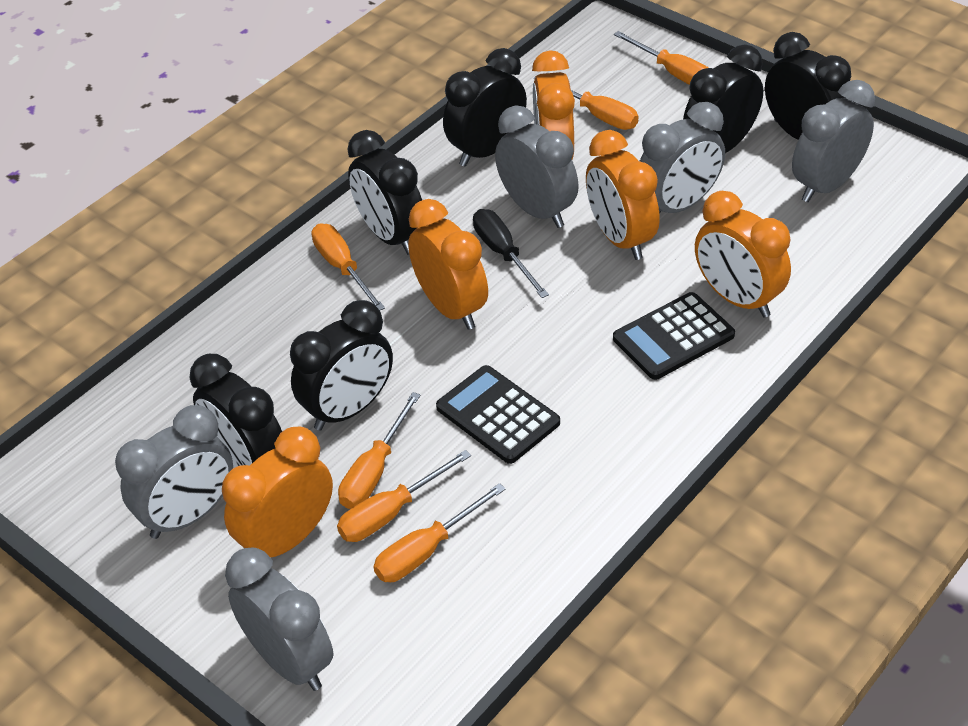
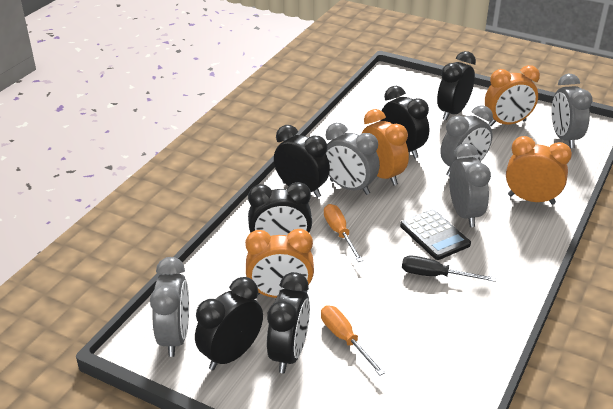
black calculator: 2 -> 1
orange clock: 5 -> 4
orange screwdriver: 6 -> 2

